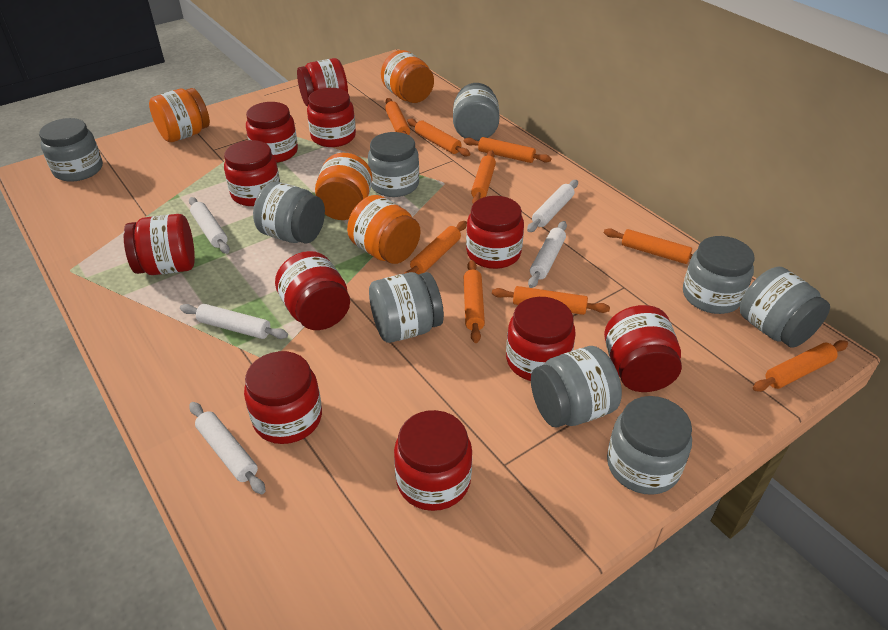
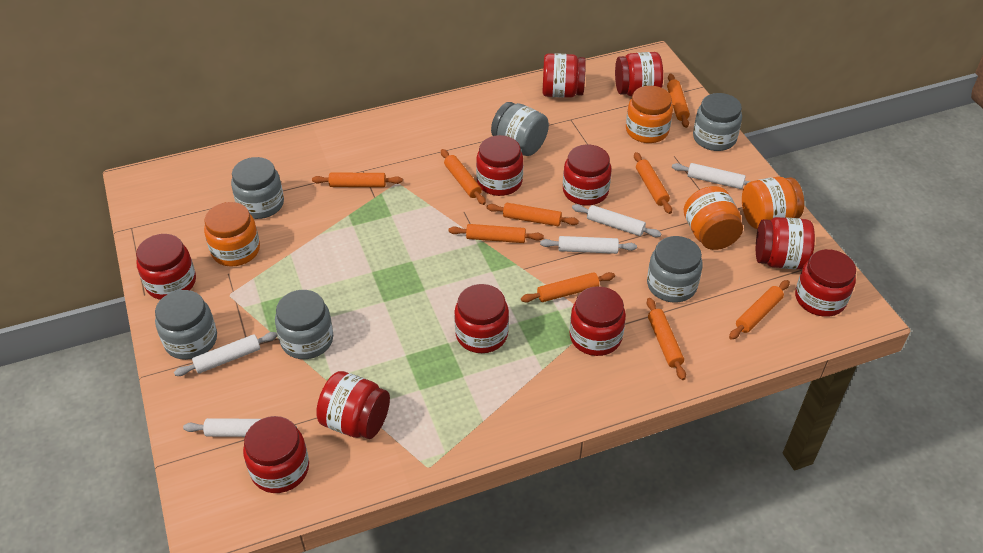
grey jar: 9 -> 6

